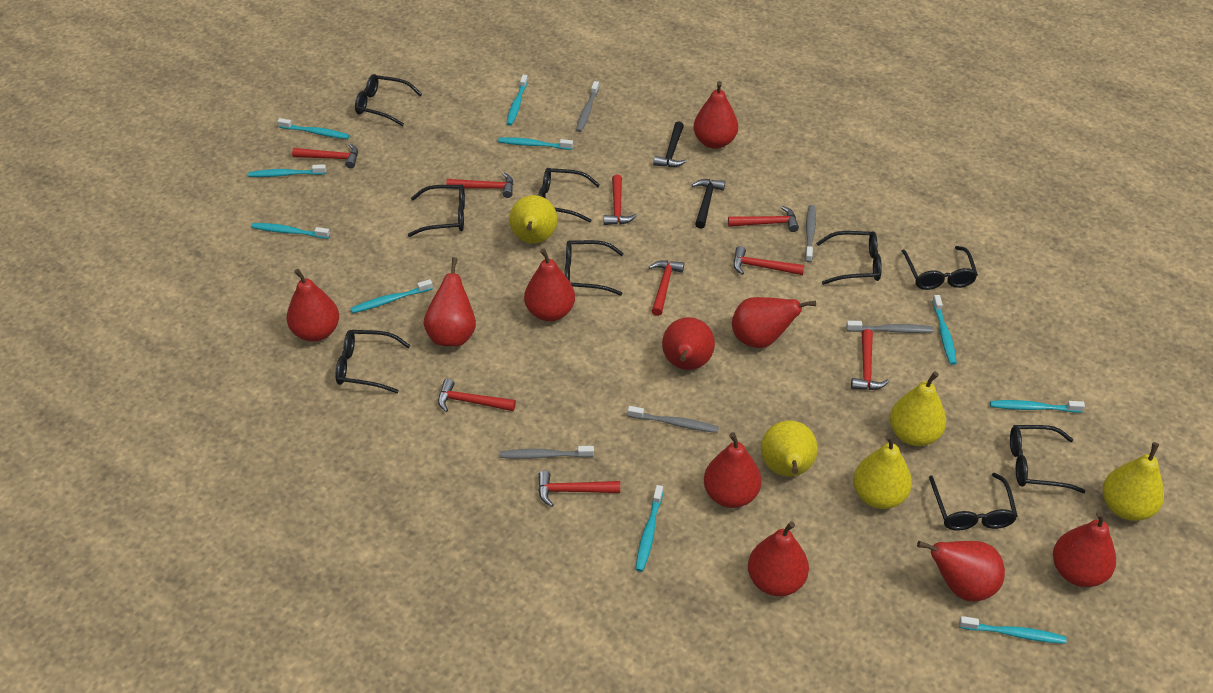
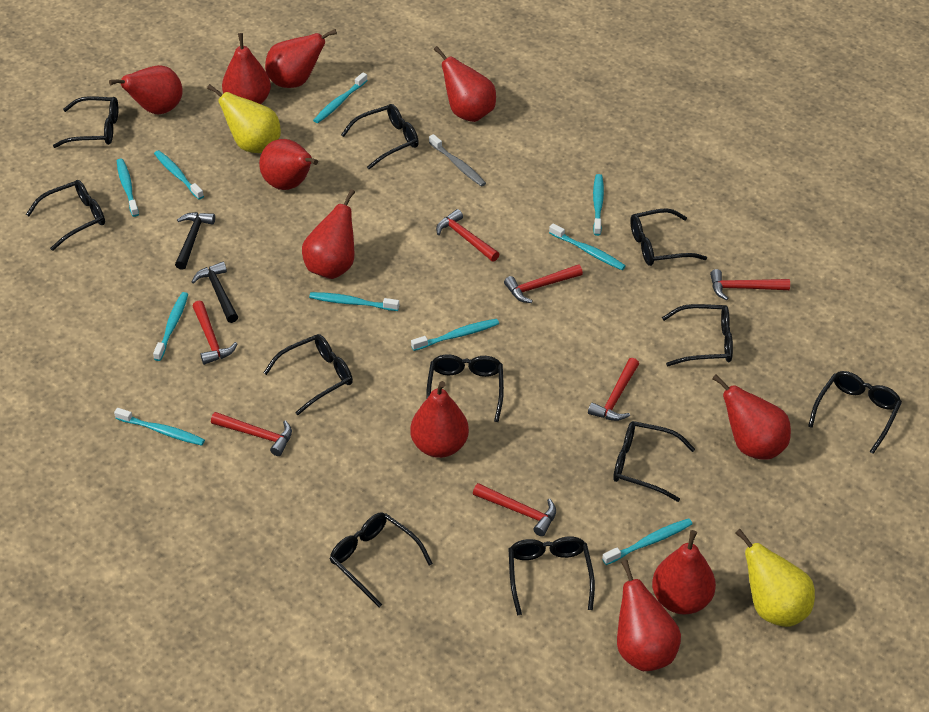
black glasses: 9 -> 11
grey toothbrush: 5 -> 1
red hammer: 9 -> 7
yellow pear: 5 -> 2

